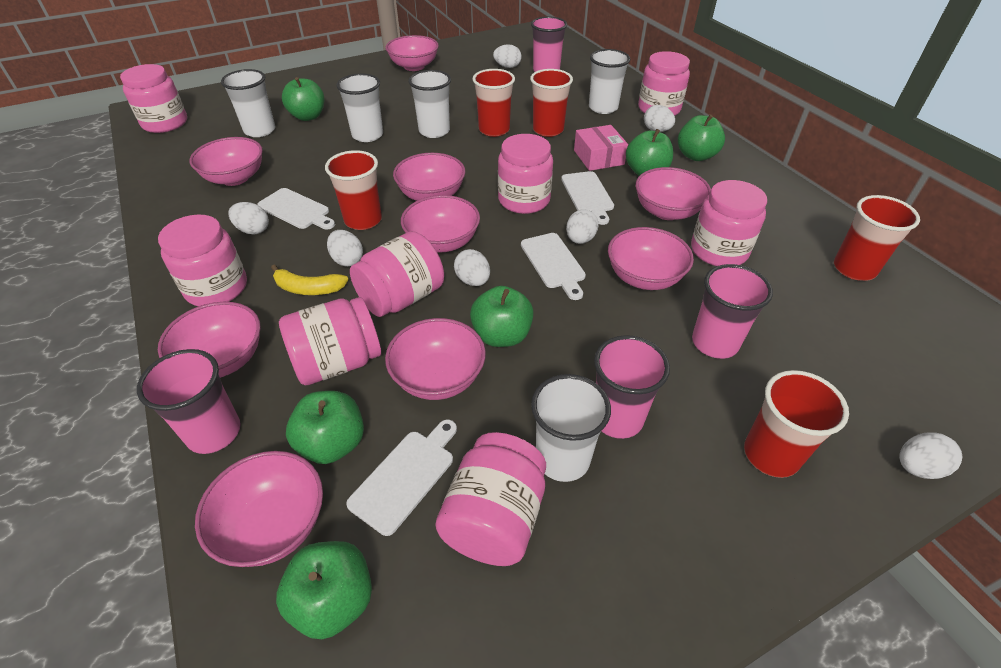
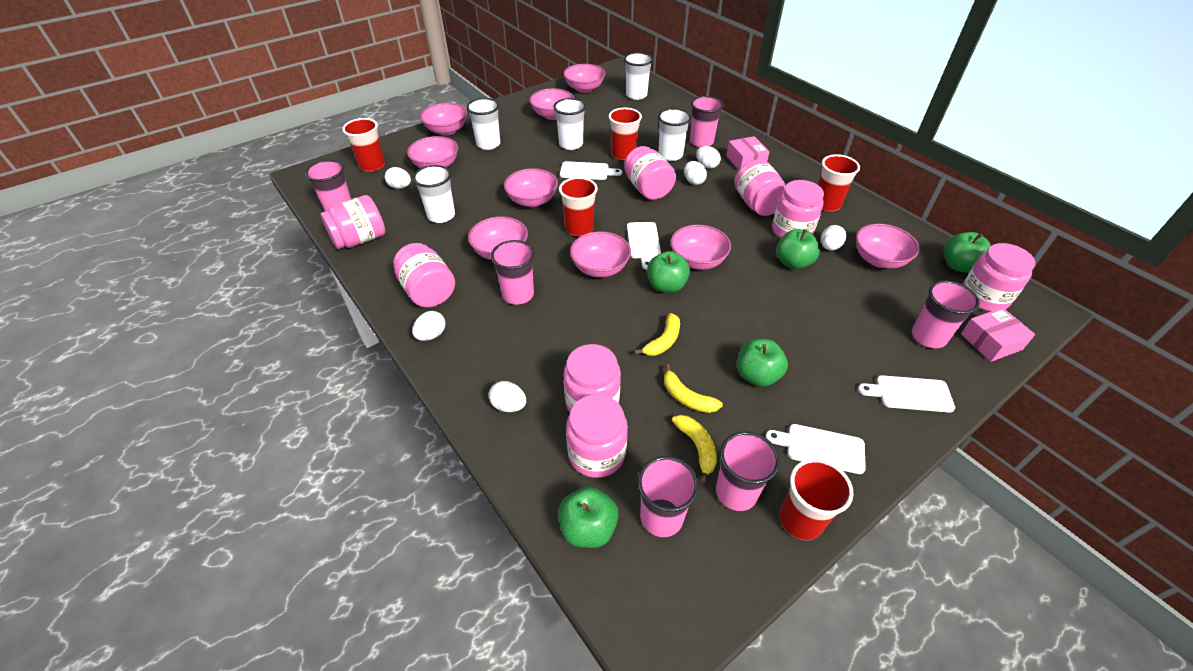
green apple: 6 -> 5
pink box: 1 -> 2
pink cup: 4 -> 6
white egg: 7 -> 6
yellow banana: 1 -> 3

